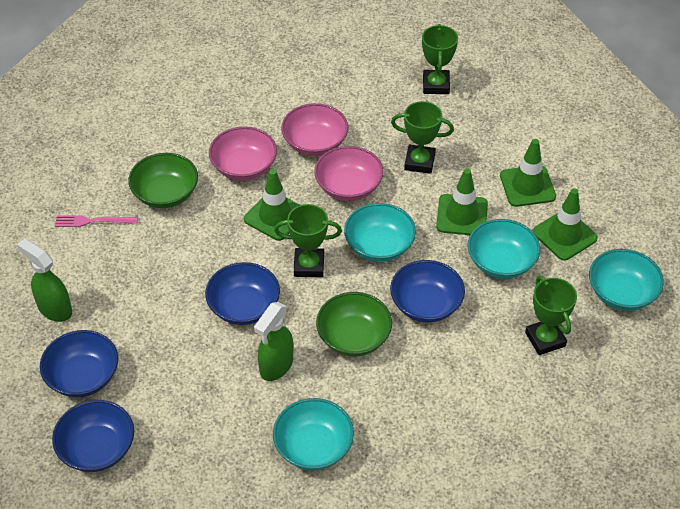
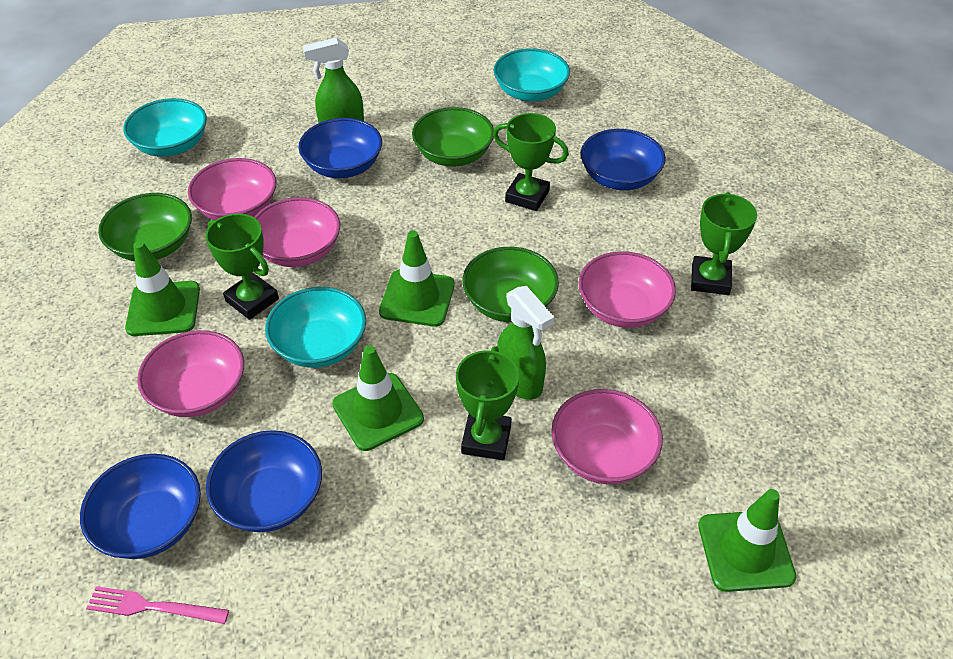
green bowl: 2 -> 3
pink bowl: 3 -> 5
turquoise bowl: 4 -> 3

